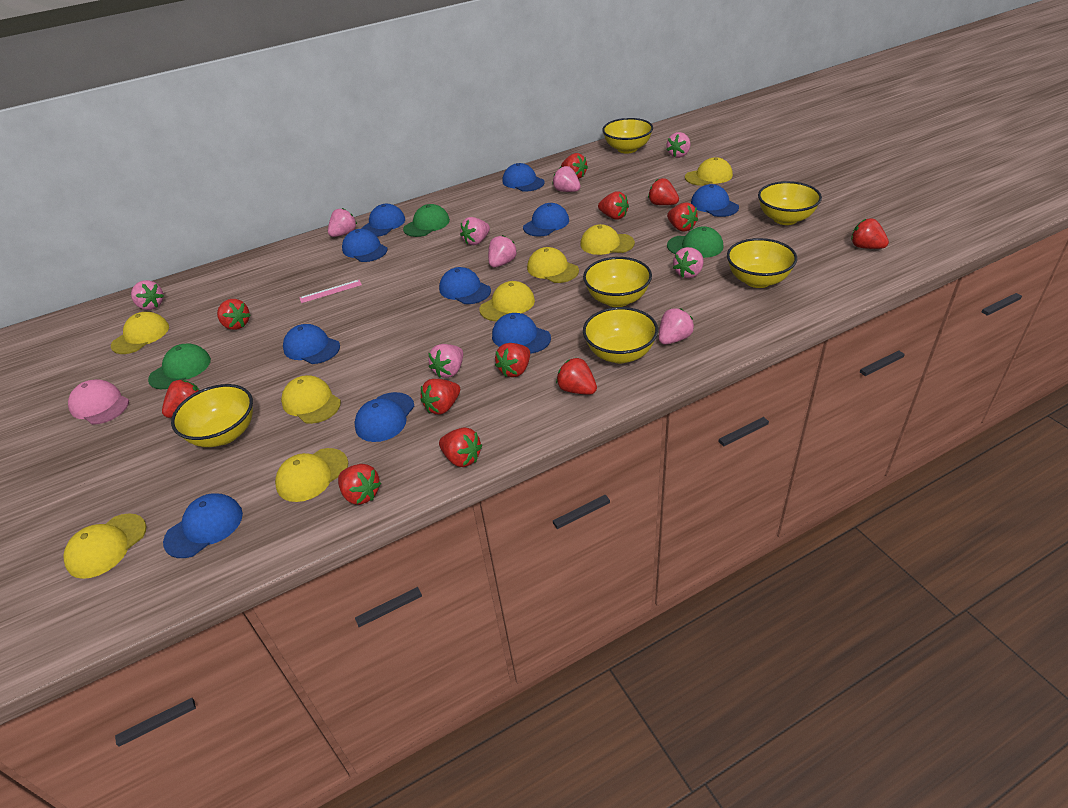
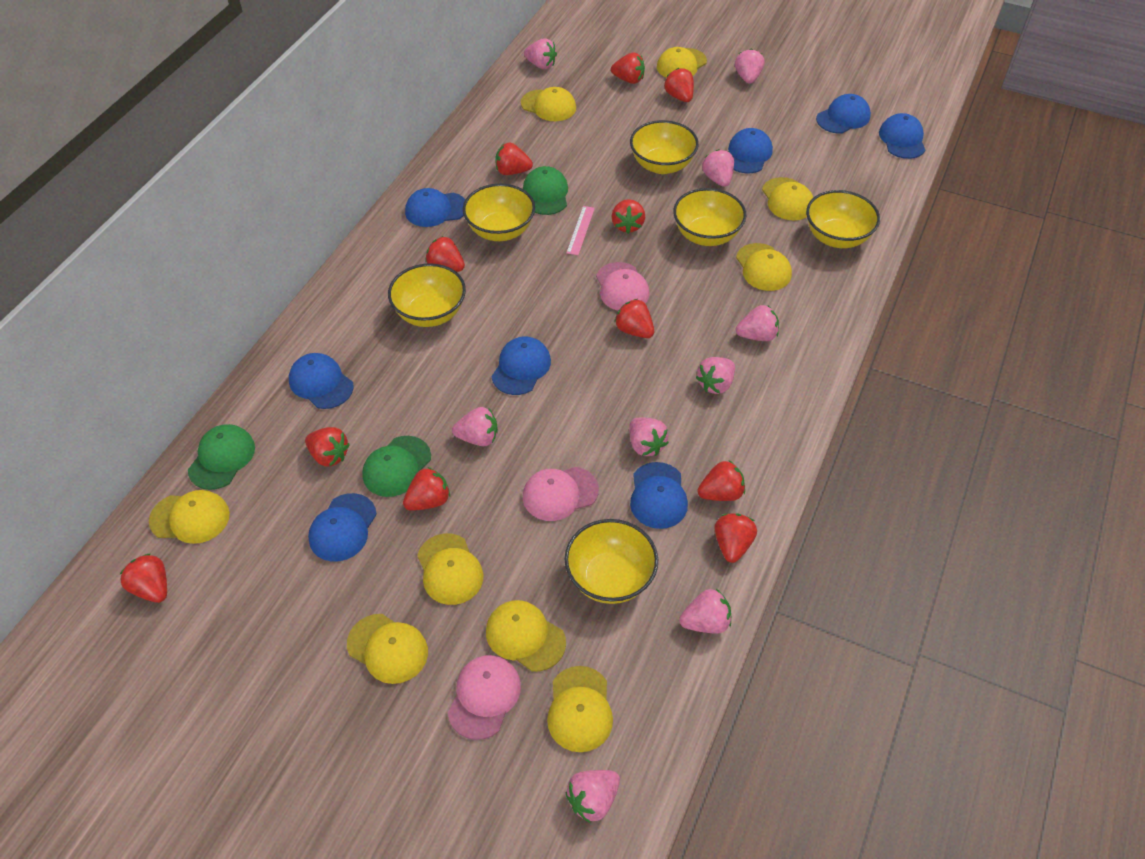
blue cap: 10 -> 8
pink cap: 1 -> 3
red strawberry: 12 -> 11
yellow cap: 8 -> 9

